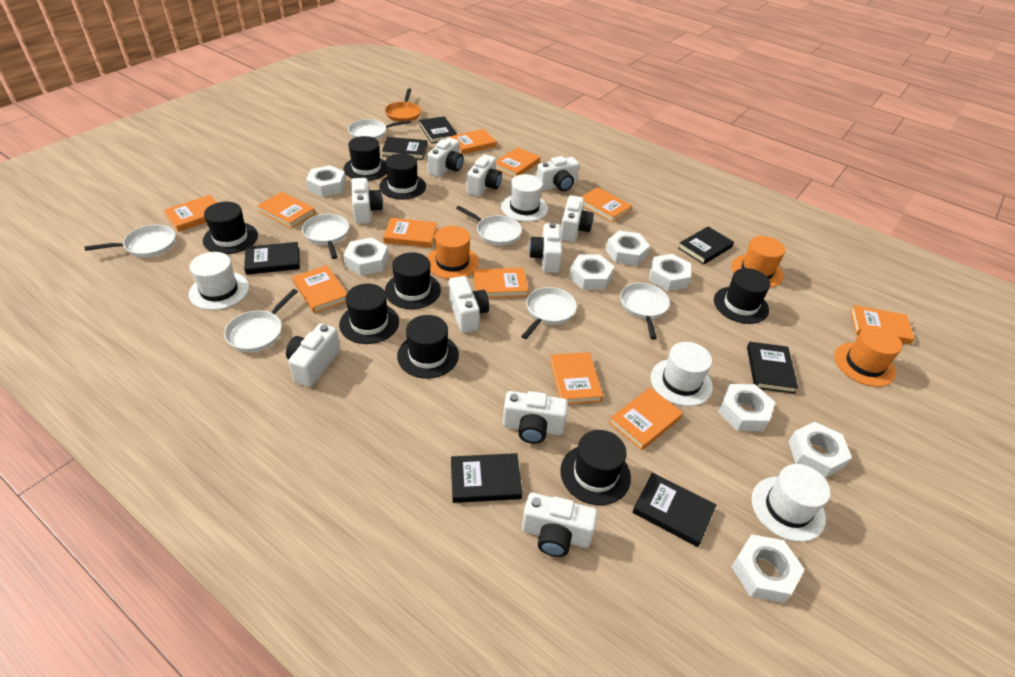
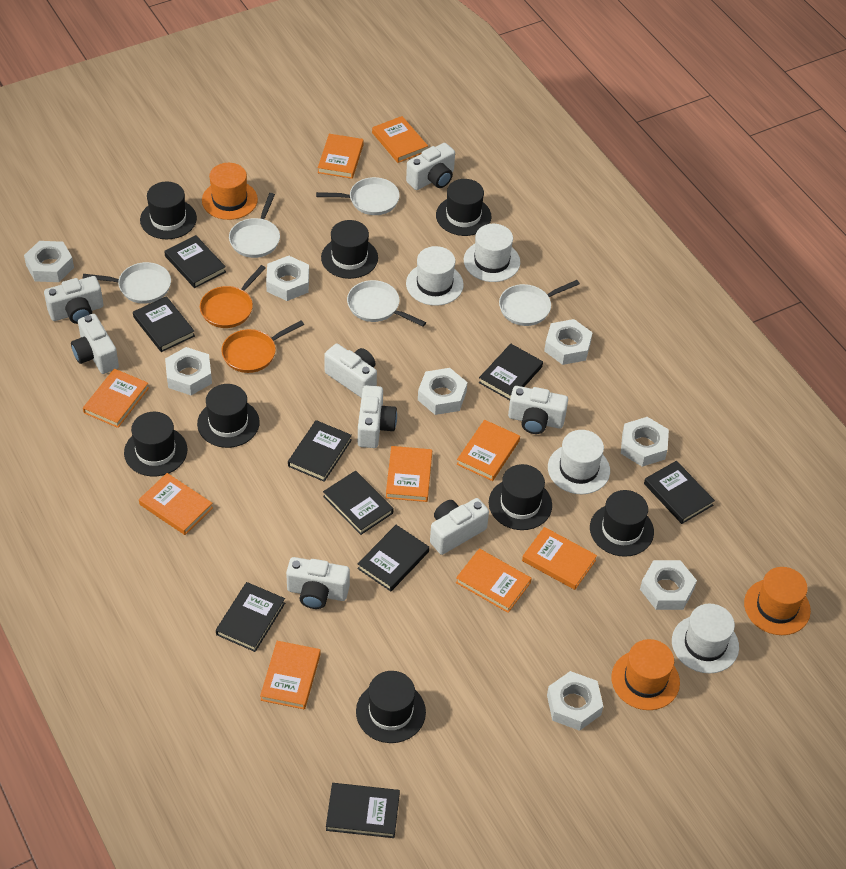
black book: 7 -> 9
orange book: 11 -> 9
orange pan: 1 -> 2
white camera: 10 -> 8
white pan: 7 -> 5

